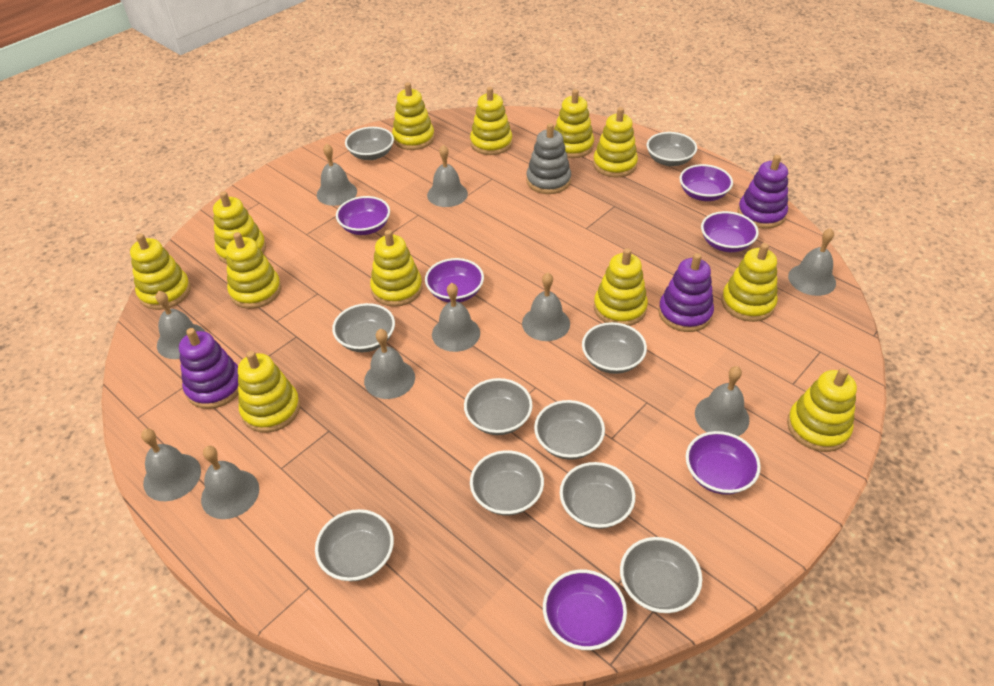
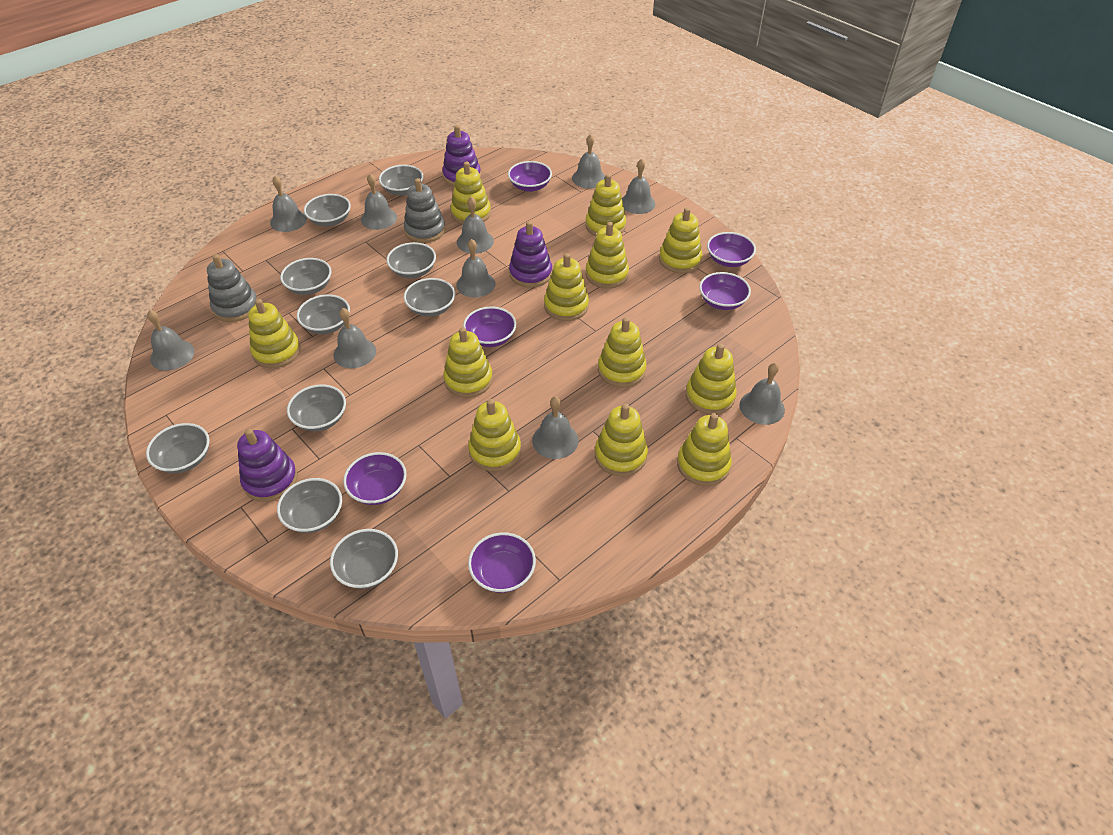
grey stacking toy: 1 -> 2

